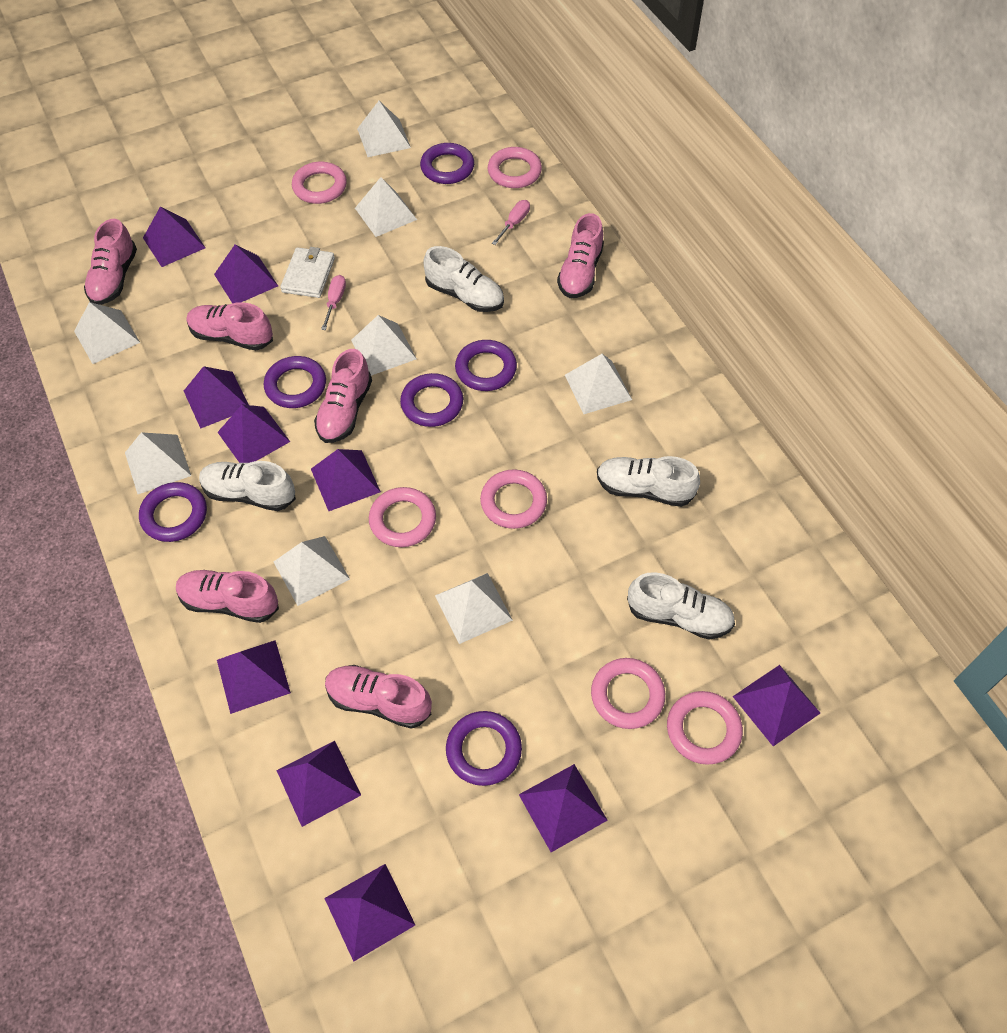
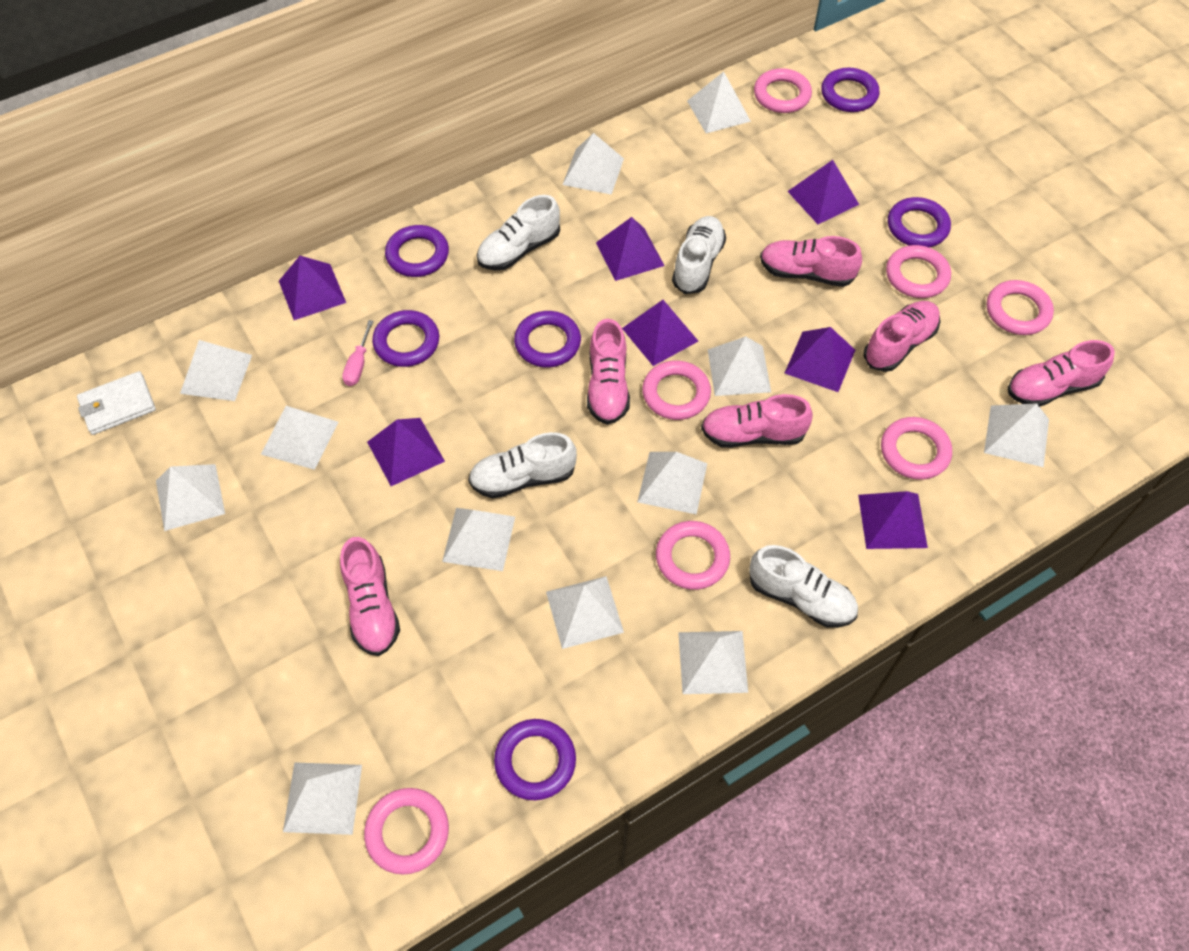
pink ring: 6 -> 7
pink screwdriver: 2 -> 1
purple pyramid: 10 -> 7
white pyramid: 8 -> 12

